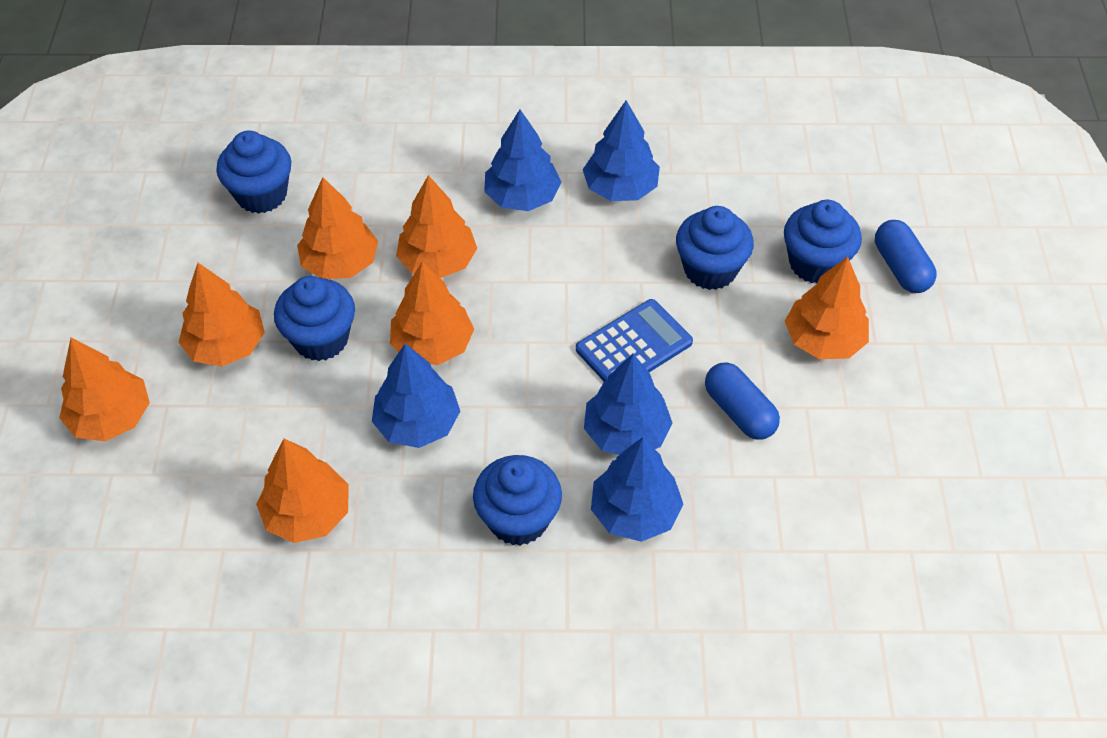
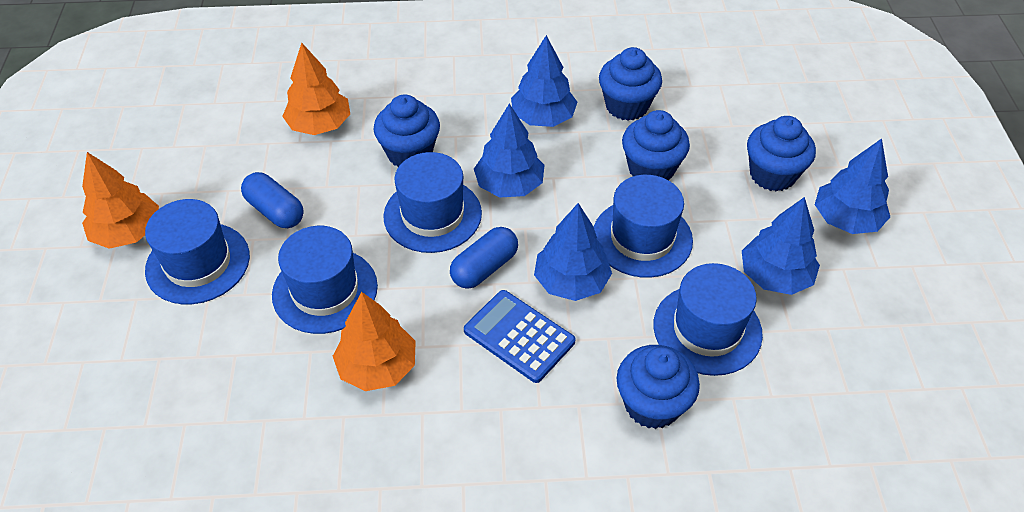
blue hat: 0 -> 5
orange tree: 7 -> 3

